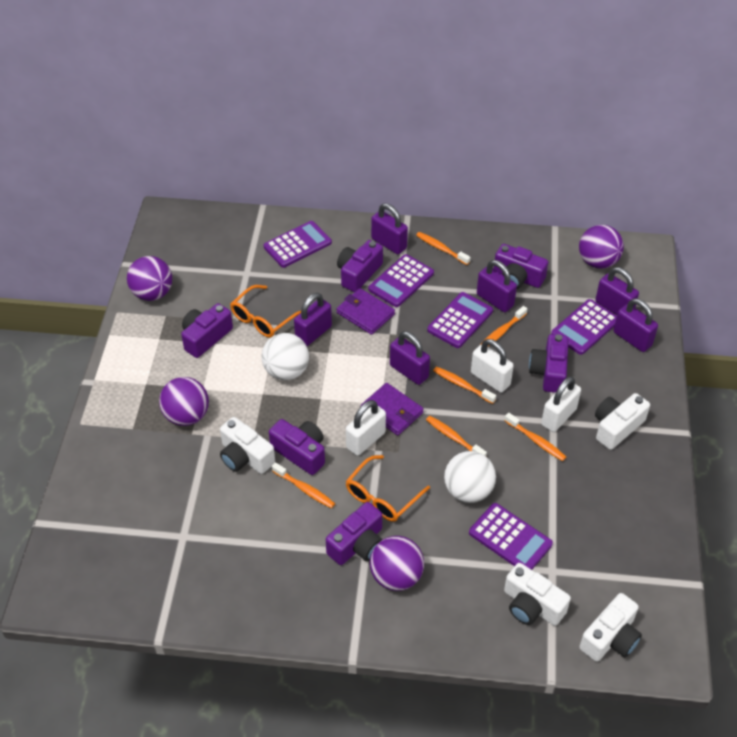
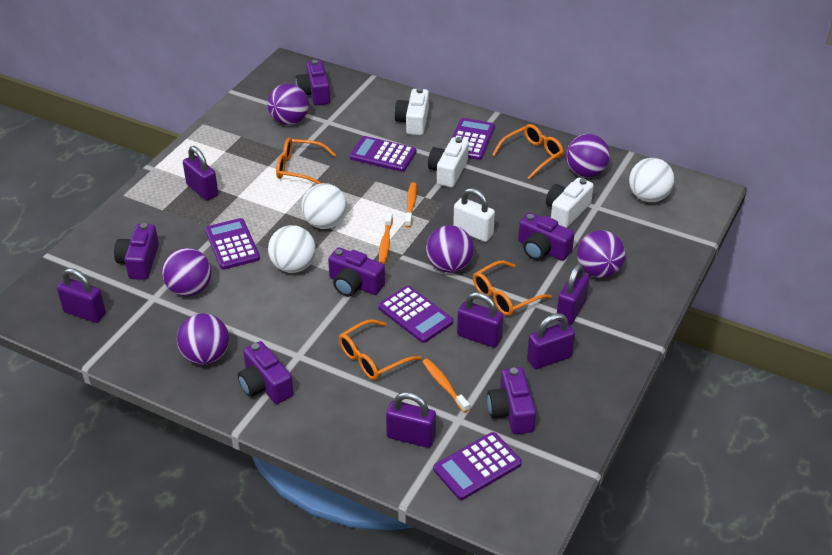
orange glasses: 2 -> 4
orange toothbrush: 6 -> 3
purple ball: 4 -> 6
purple wallet: 2 -> 0
white ball: 2 -> 3
white camera: 4 -> 3
white padlock: 3 -> 1

